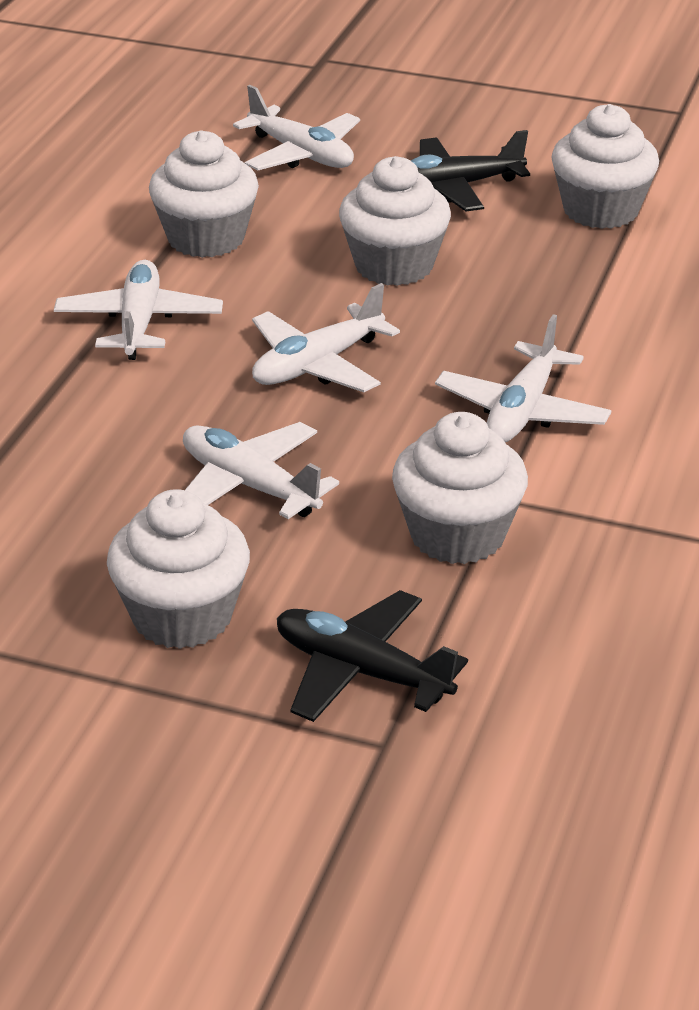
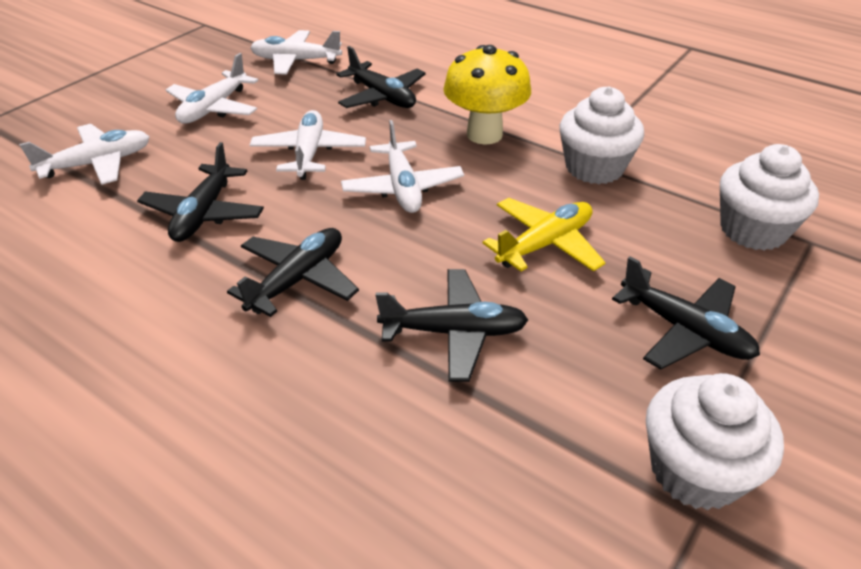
black plane: 2 -> 5
white cupcake: 5 -> 3
yellow mushroom: 0 -> 1
yellow plane: 0 -> 1

